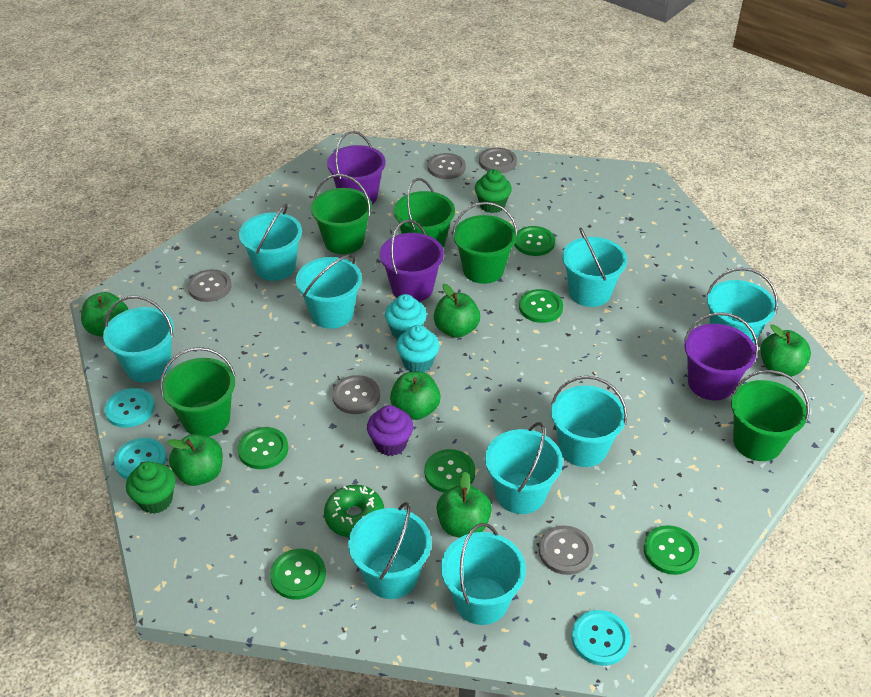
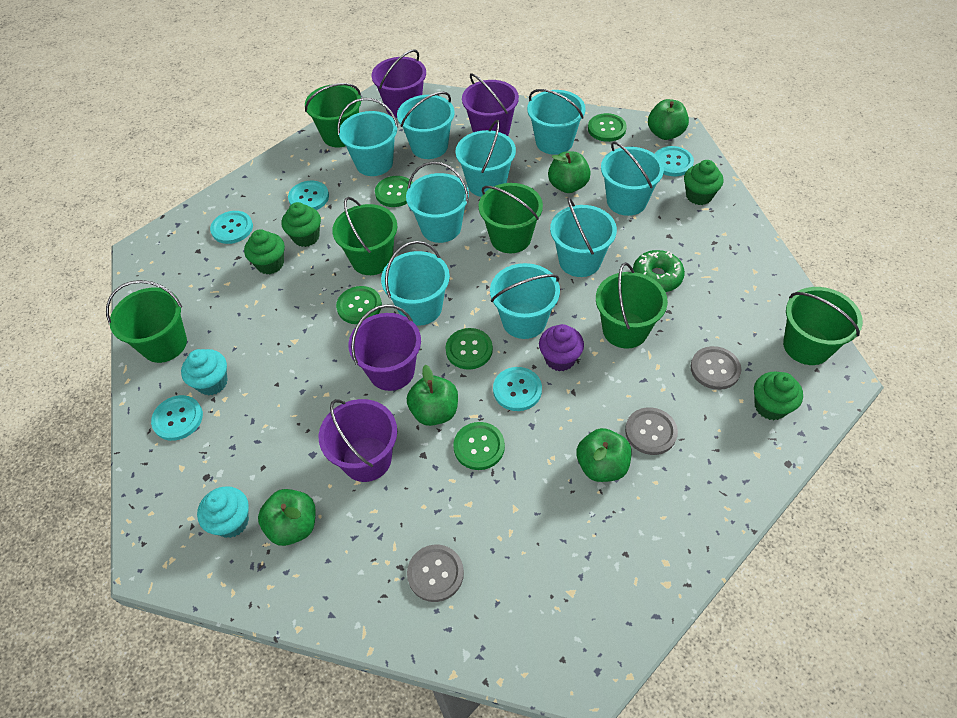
green apple: 6 -> 5
green bucket: 5 -> 6
green button: 6 -> 5
green cupcake: 2 -> 4
grey button: 5 -> 3
purple bucket: 3 -> 4
turquoise button: 3 -> 5

